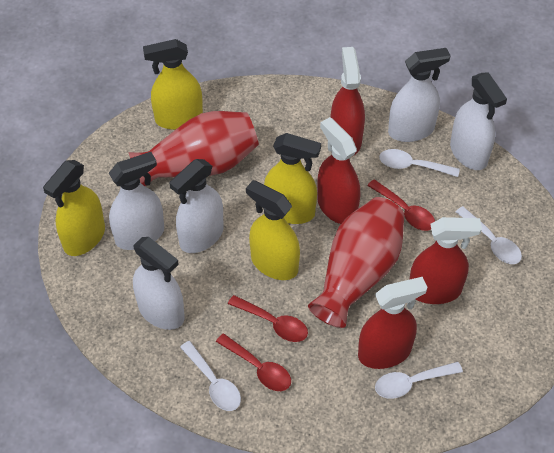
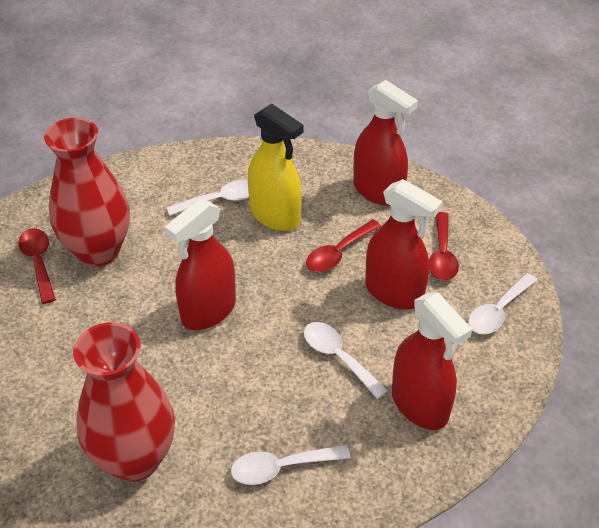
white spray bottle: 5 -> 0
yellow spray bottle: 4 -> 1

